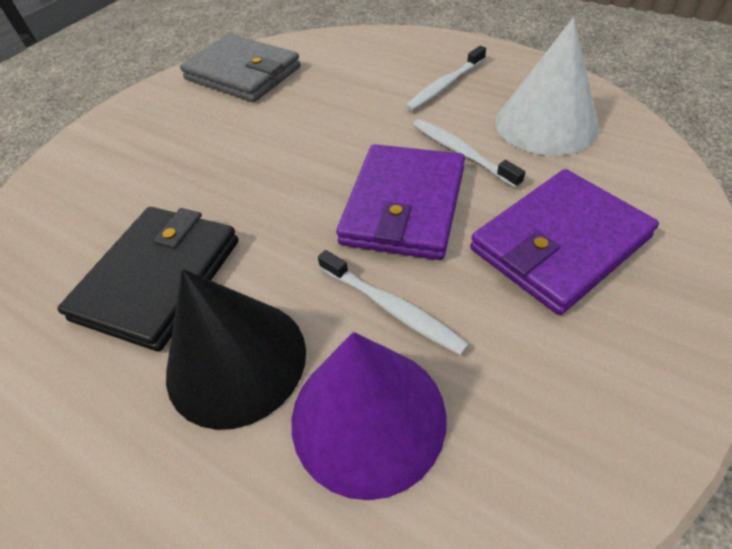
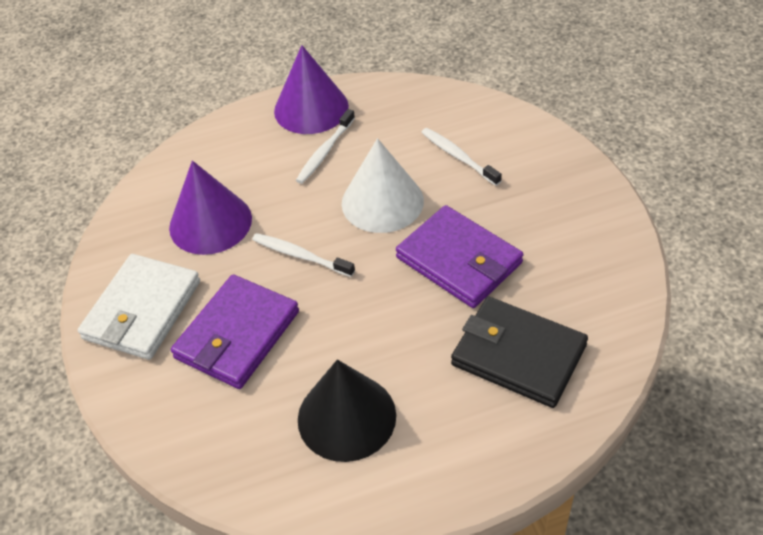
grey wallet: 1 -> 0
purple cone: 1 -> 2
white wallet: 0 -> 1

